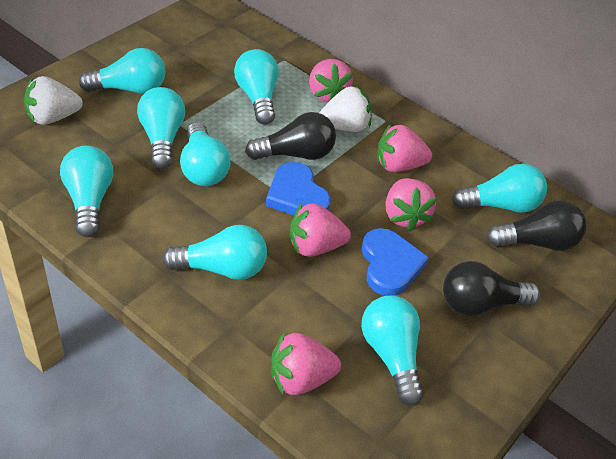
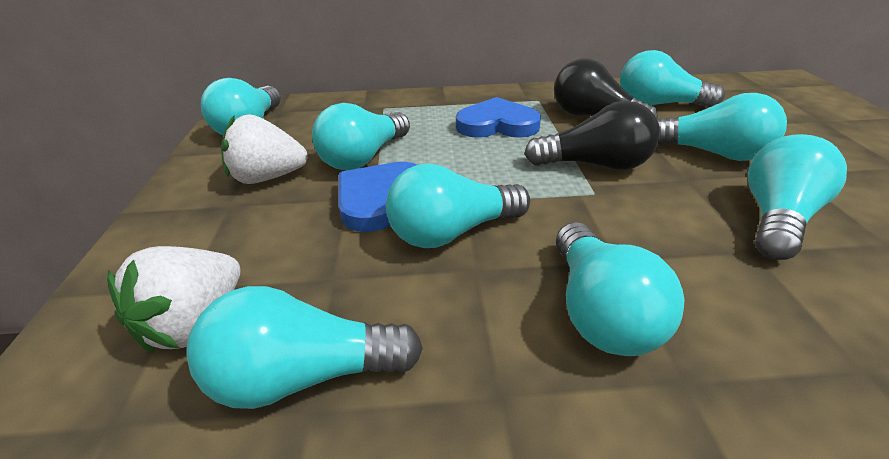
black light bulb: 3 -> 2
pink strawberry: 5 -> 0

